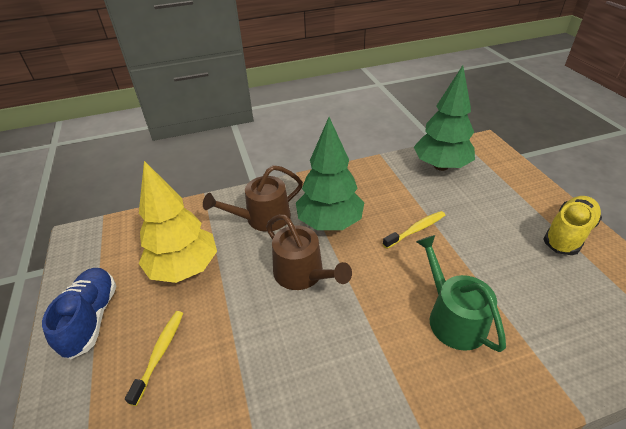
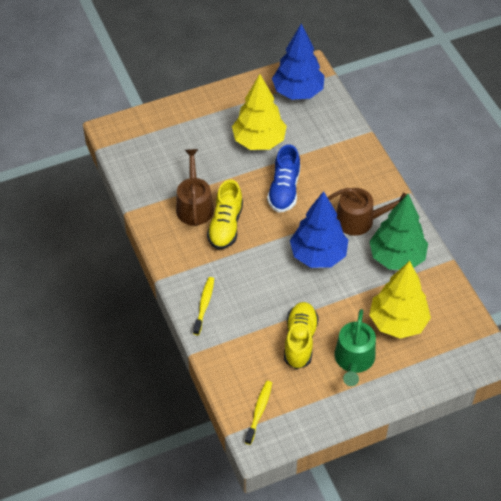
blue tree: 0 -> 2
green tree: 2 -> 1
yellow shoe: 1 -> 2
yellow tree: 1 -> 2

